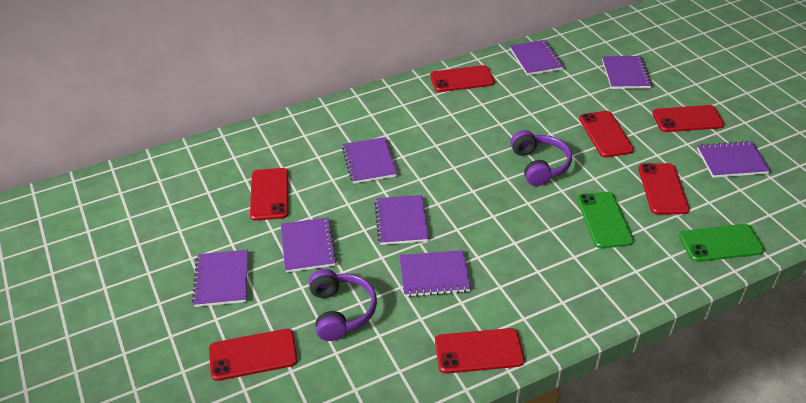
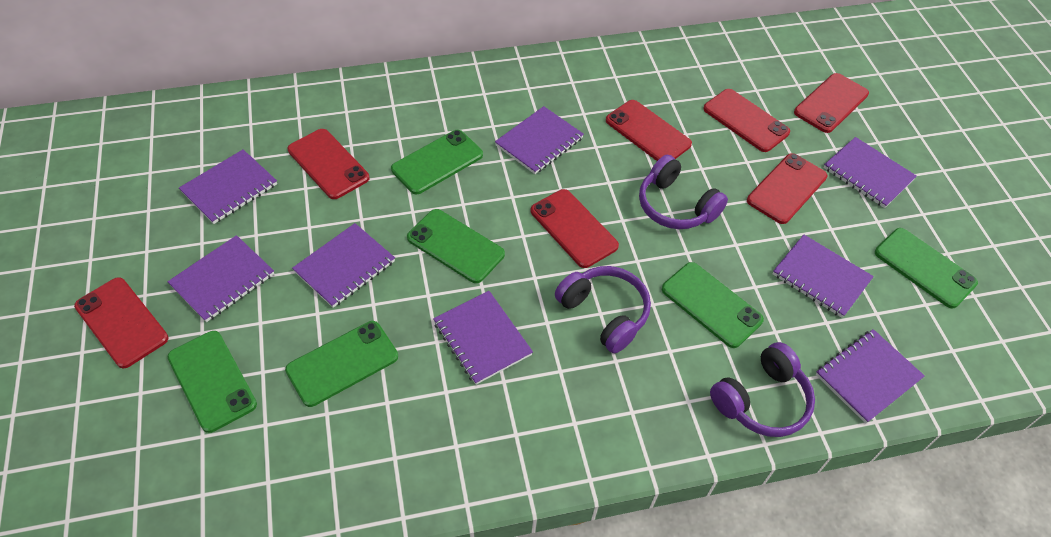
green phone: 2 -> 6
purple headphones: 2 -> 3

